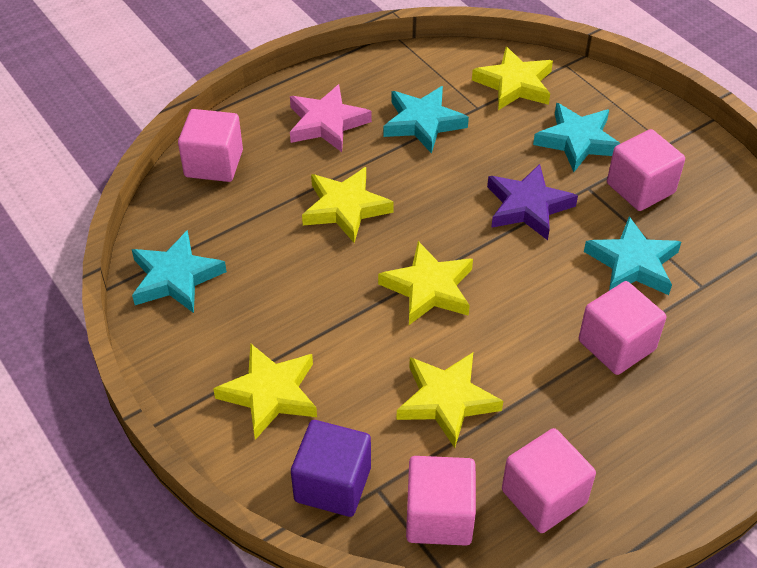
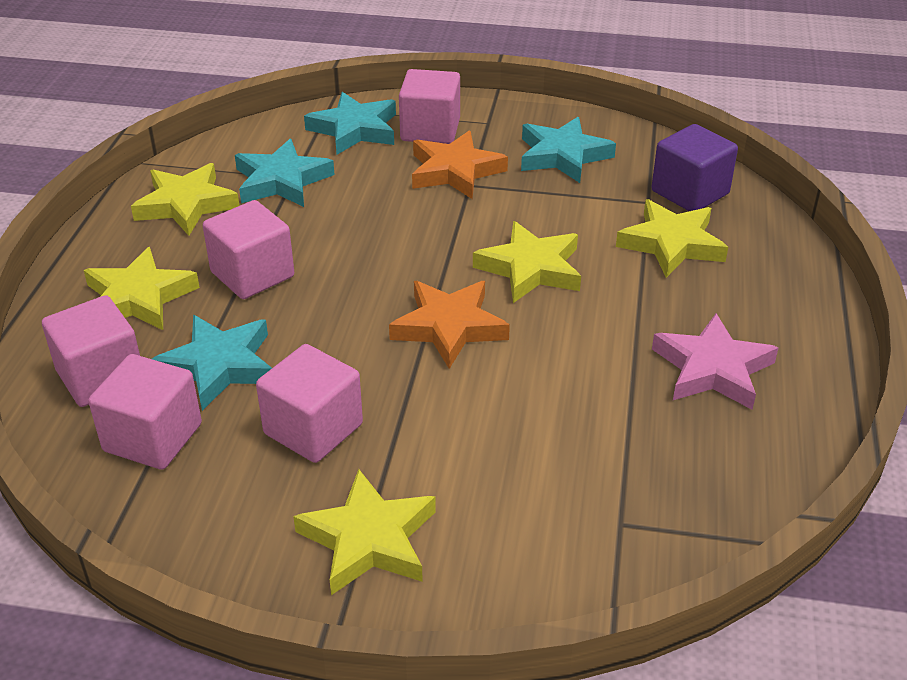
orange star: 0 -> 2
purple star: 1 -> 0

